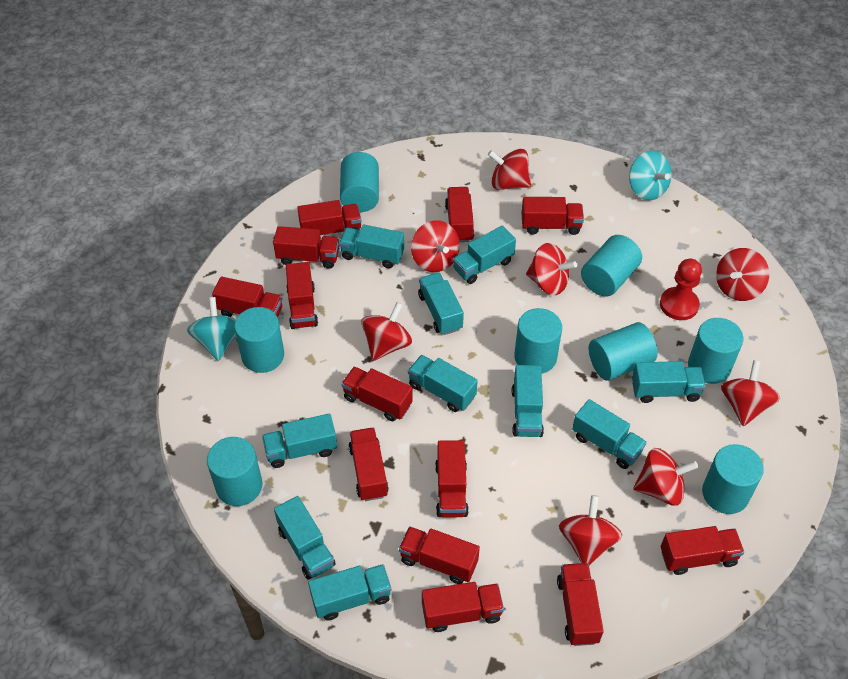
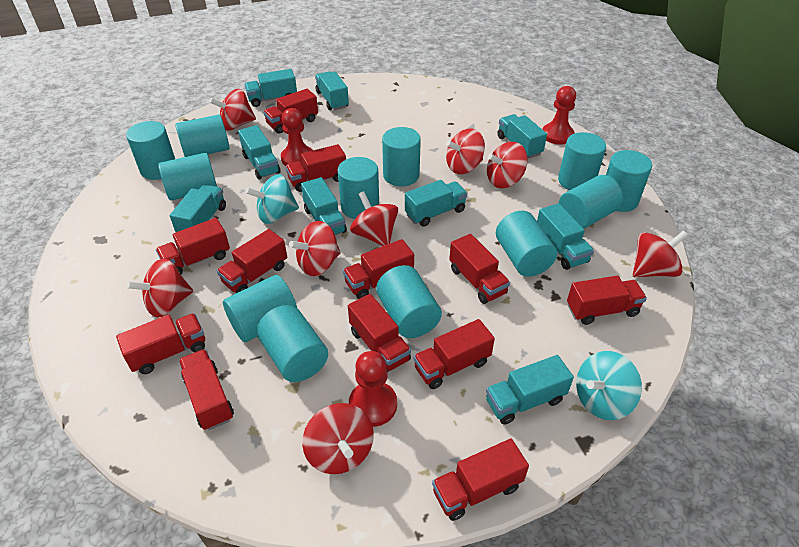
red pawn: 1 -> 3
red truck: 13 -> 12
turquoise cylinder: 8 -> 12
turquoise truck: 10 -> 9

